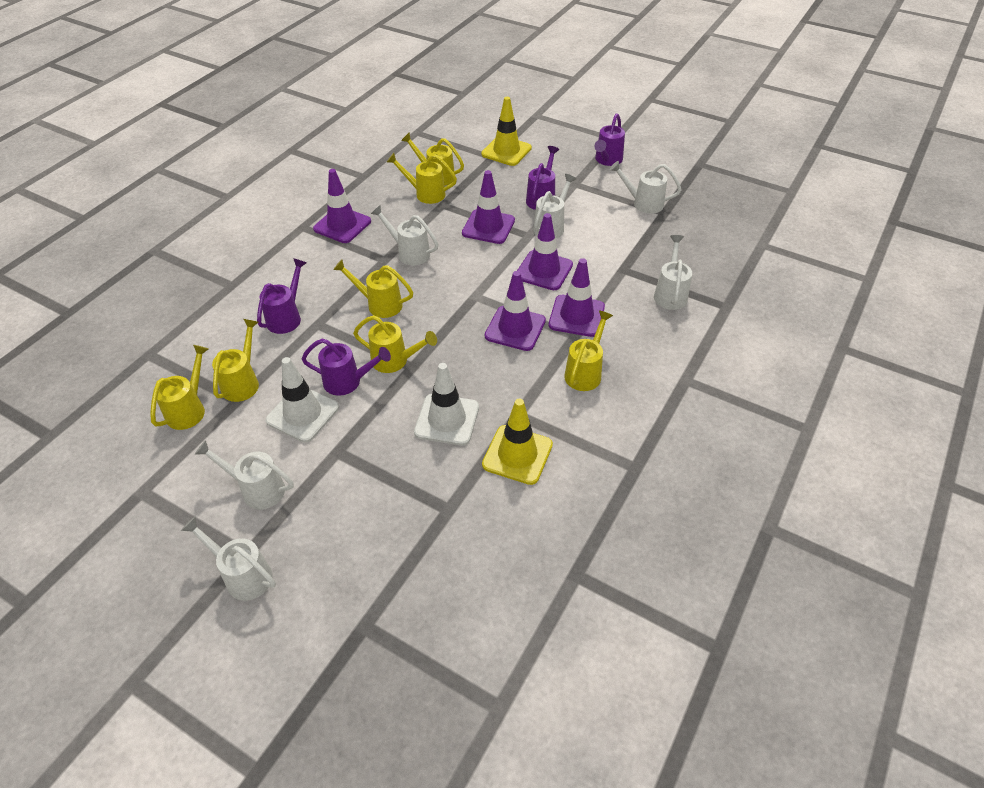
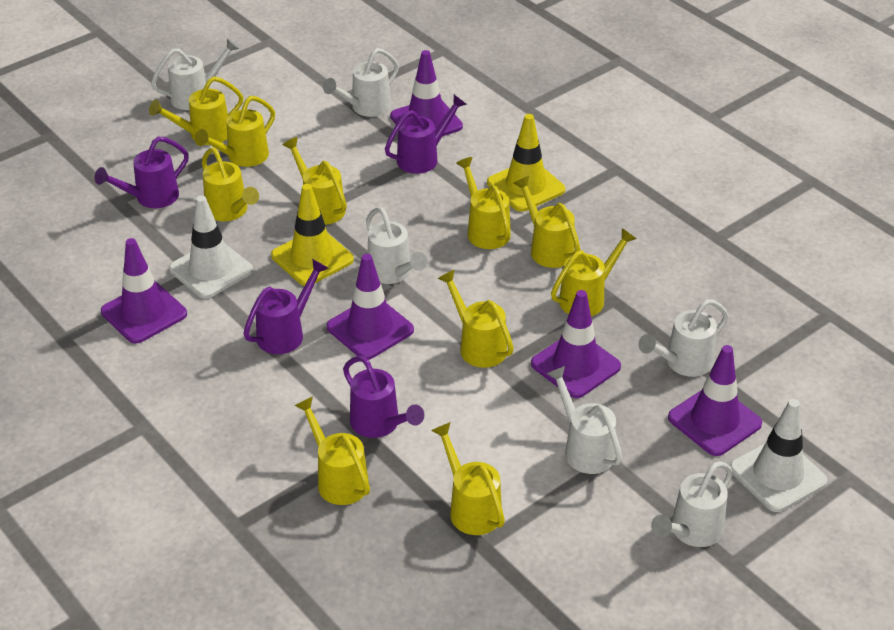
yellow watering can: 7 -> 10

